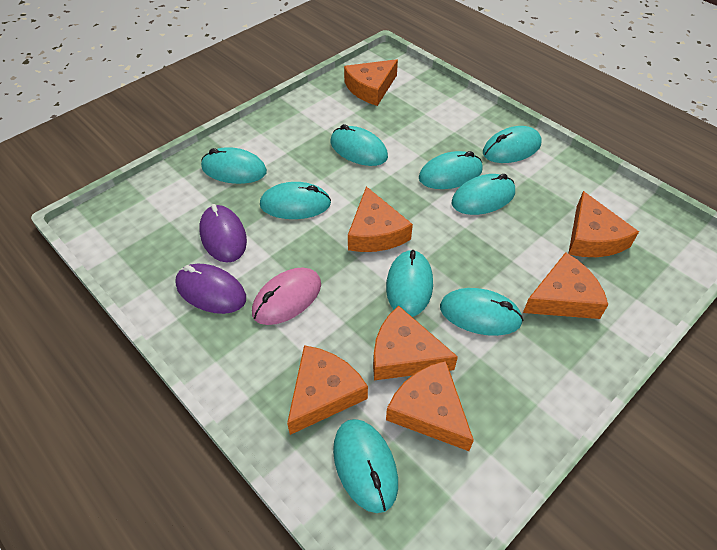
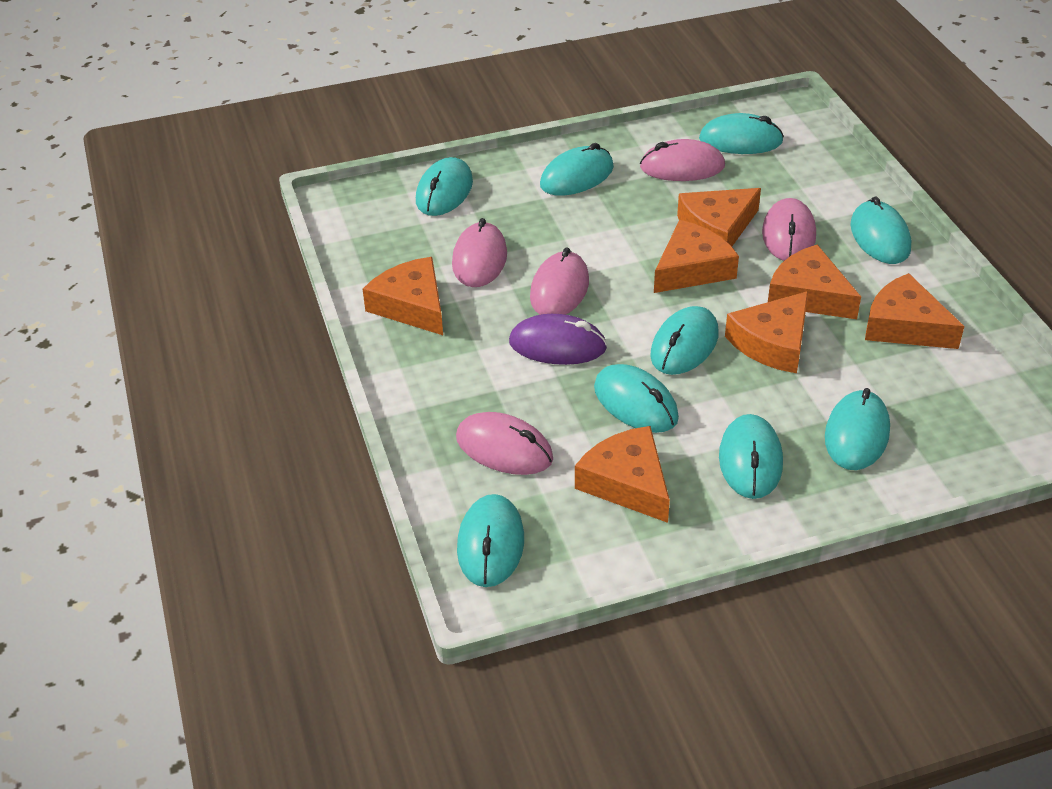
pink mouse: 1 -> 5
purple mouse: 2 -> 1

